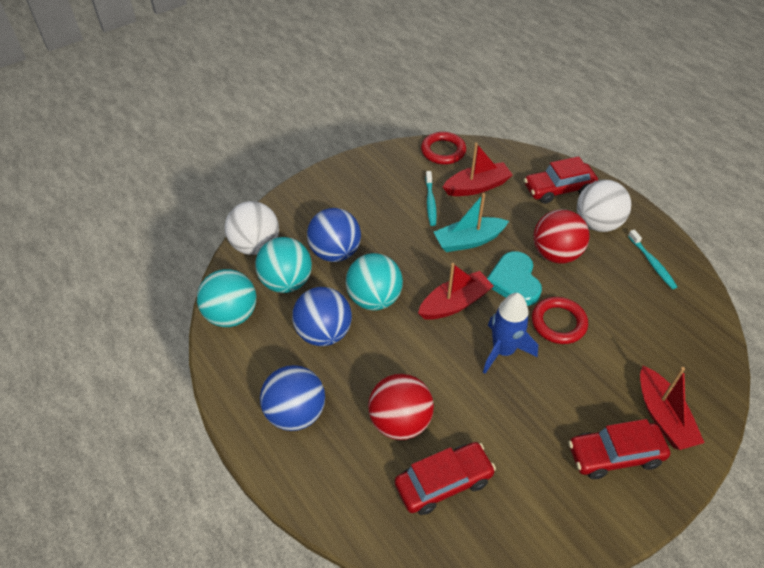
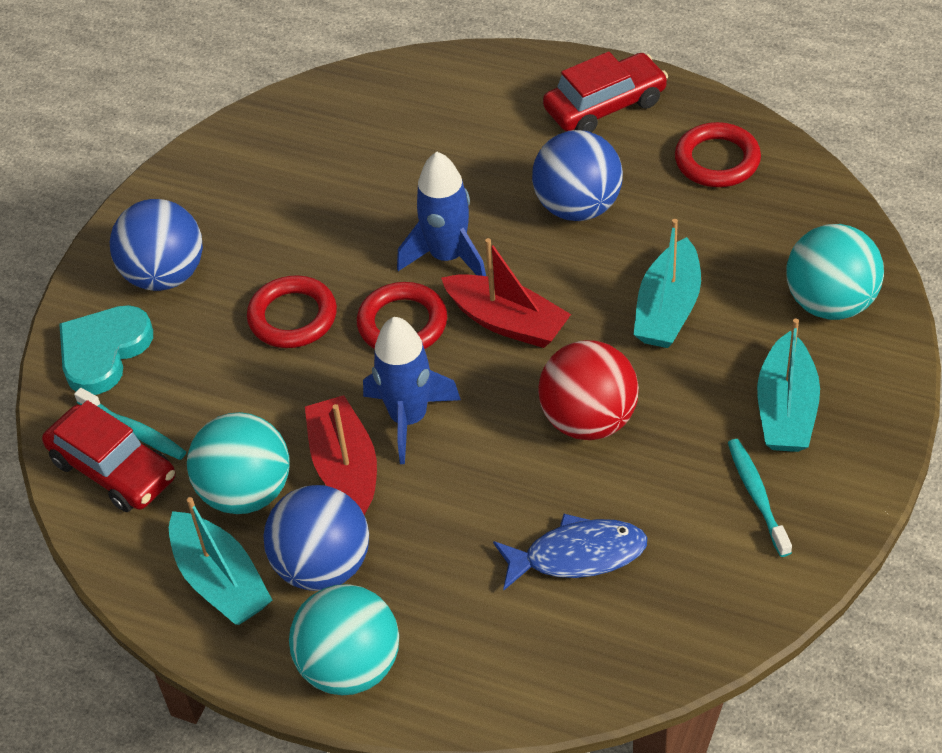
blue fish: 0 -> 1
blue rocket: 1 -> 2
red ball: 2 -> 1
red boat: 3 -> 2
red car: 3 -> 2
red ring: 2 -> 3
turquoise boat: 1 -> 3
white ball: 2 -> 0

